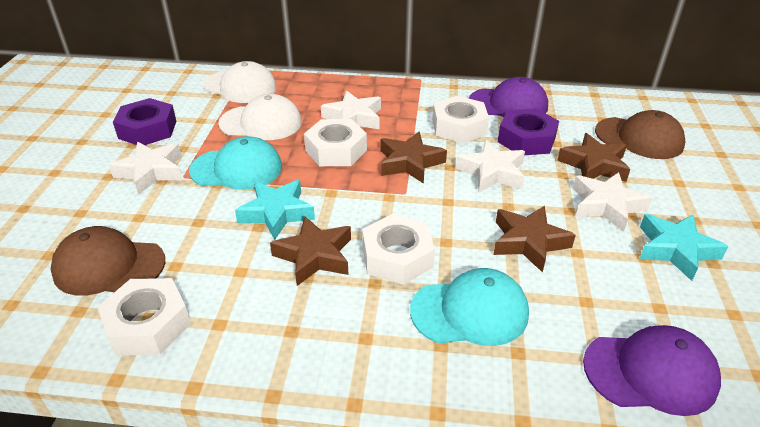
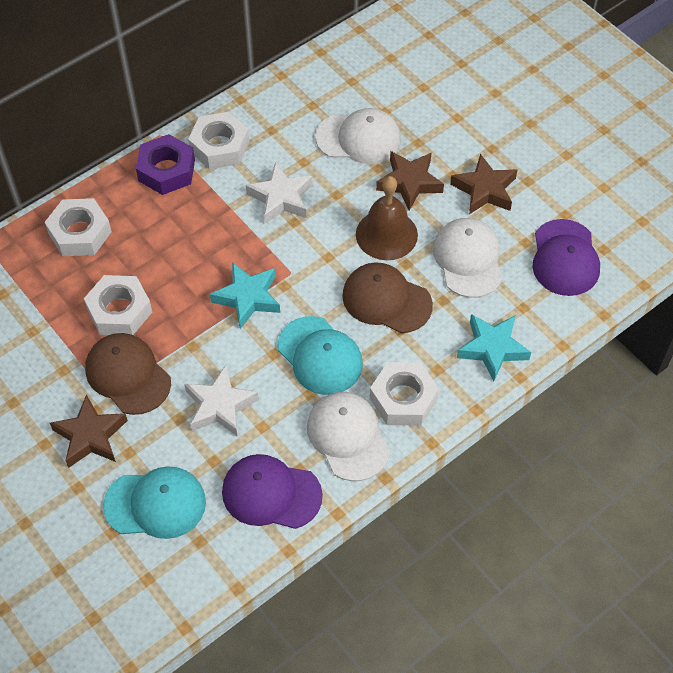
brown bell: 0 -> 1
brown star: 4 -> 3
purple nut: 2 -> 1
white cap: 2 -> 3
white star: 4 -> 2

